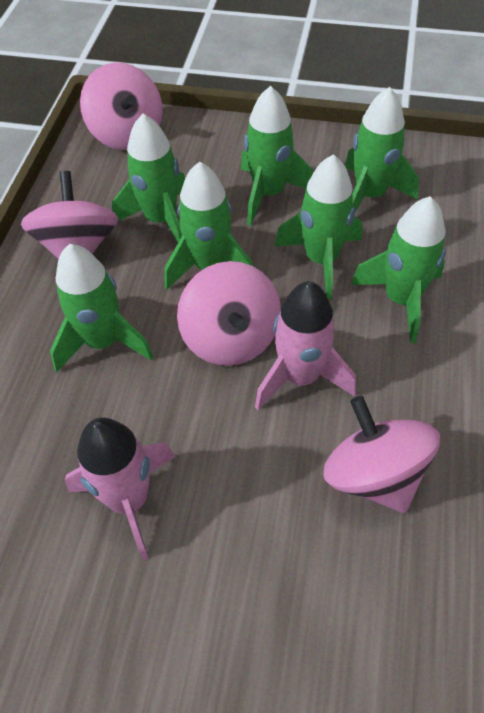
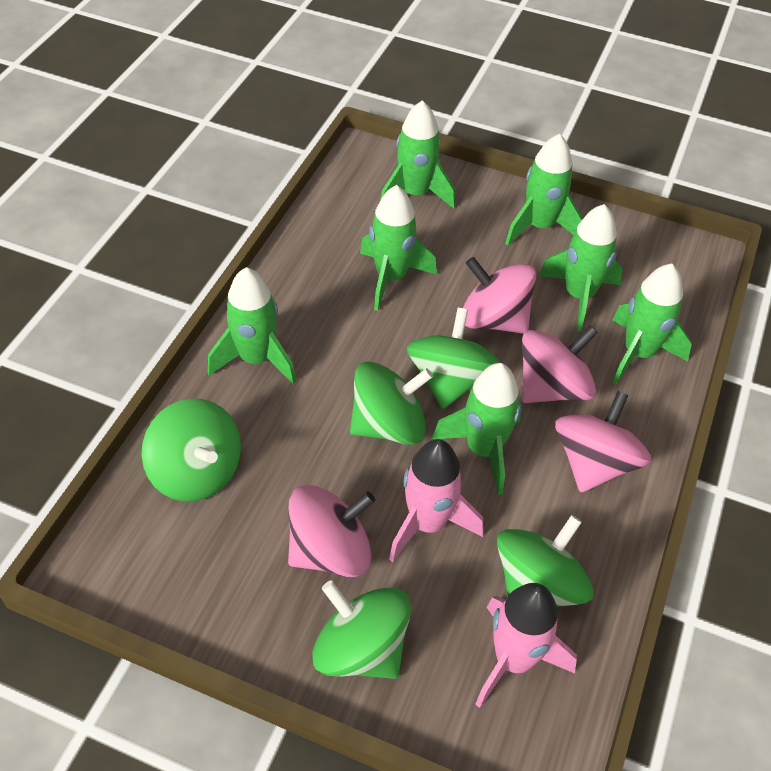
green spinning top: 0 -> 5

